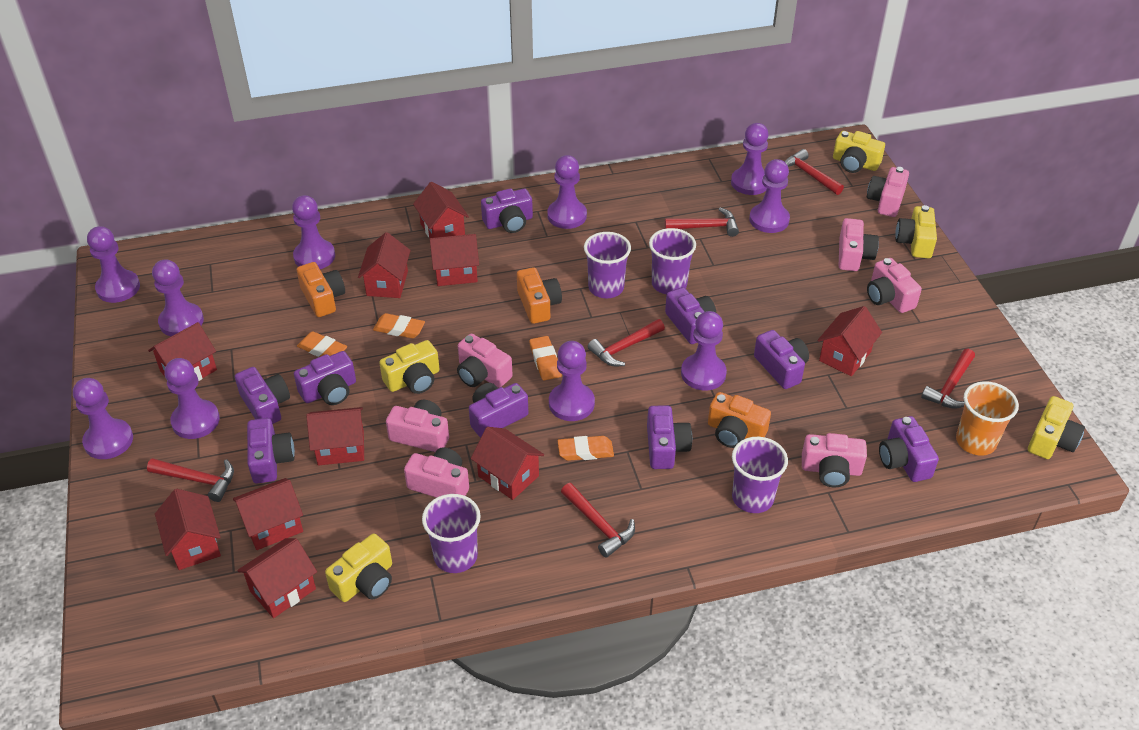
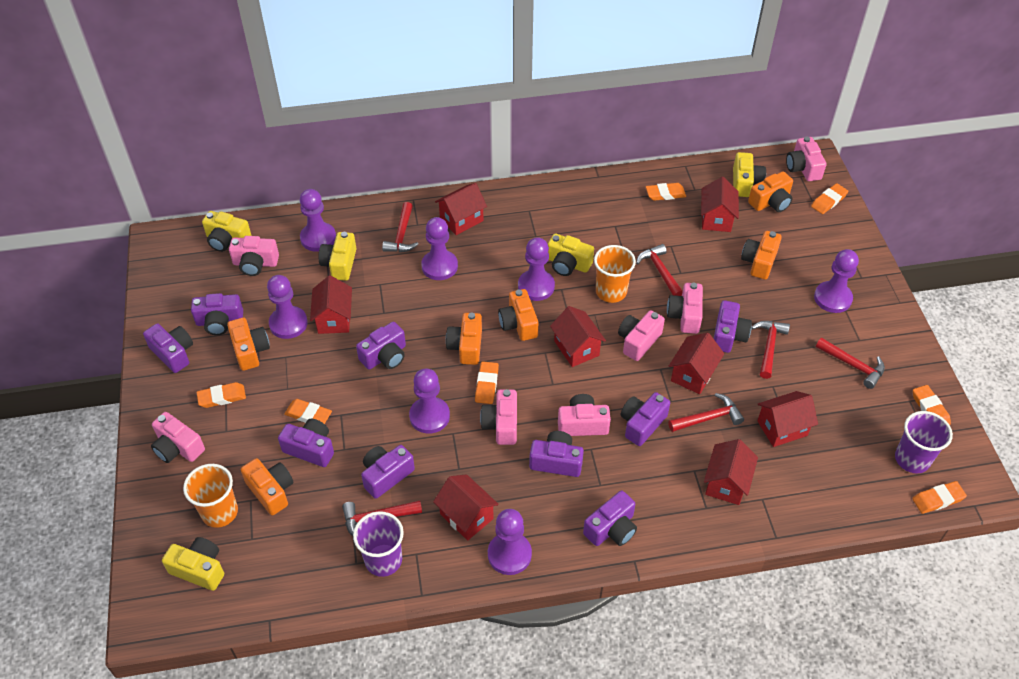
orange camera: 3 -> 6
orange cup: 1 -> 2
orange eraser: 4 -> 7
purple cup: 4 -> 2
purple pawn: 10 -> 7
red house: 10 -> 8

